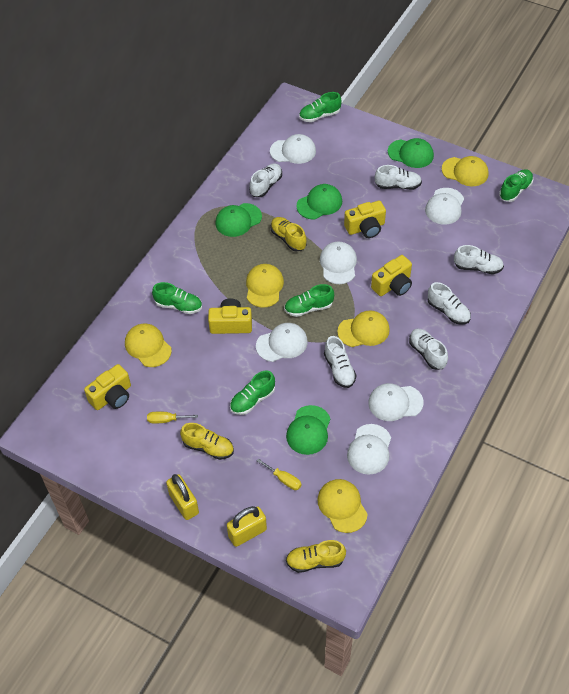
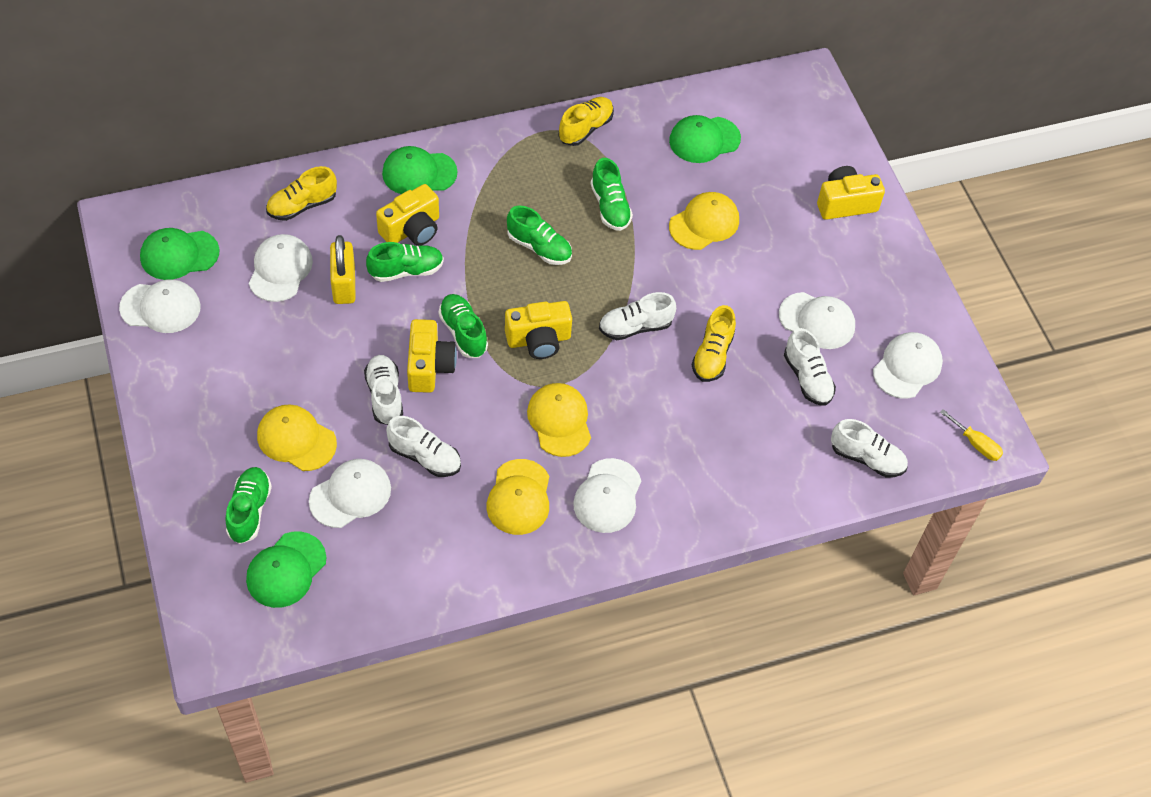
white shoe: 6 -> 5
yellow cap: 5 -> 4
yellow padlock: 2 -> 1
yellow screwdriver: 2 -> 1

